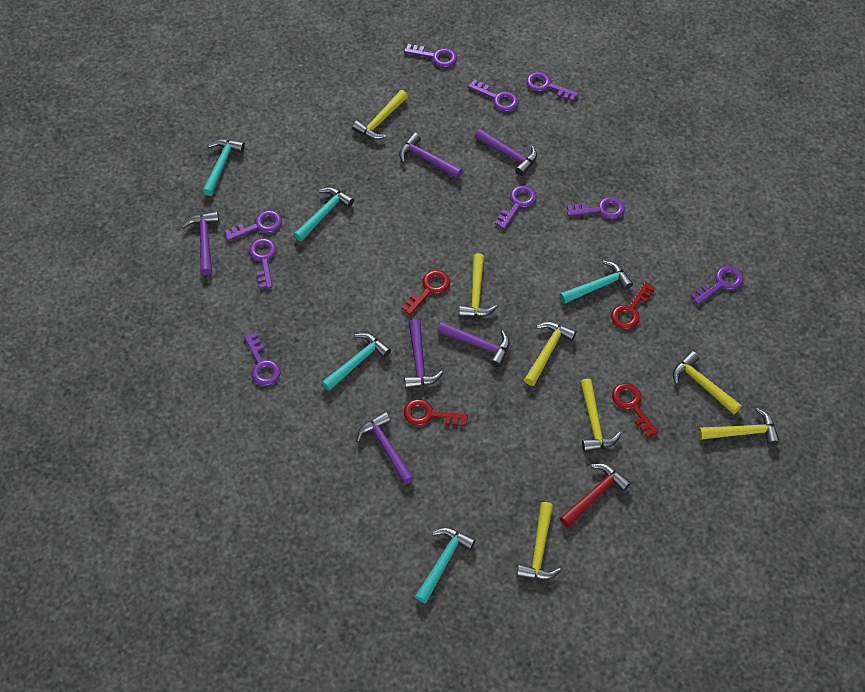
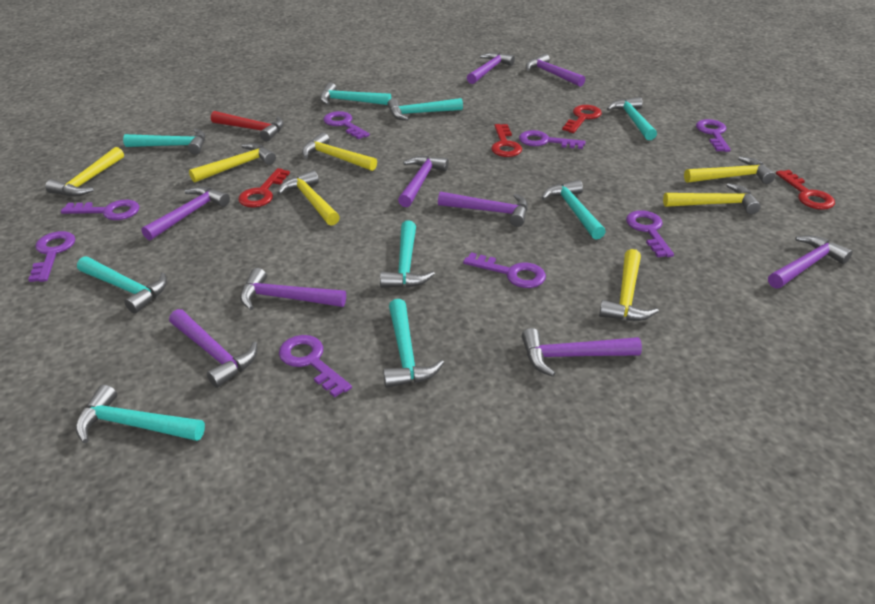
purple hammer: 6 -> 9
purple key: 9 -> 8
turquoise hammer: 5 -> 9

